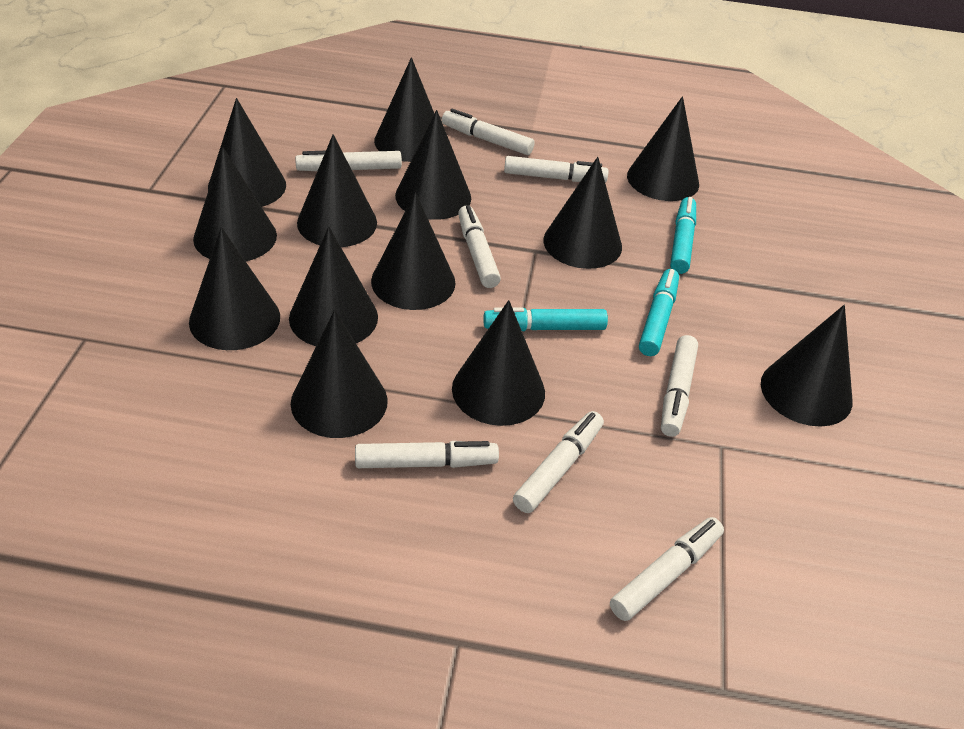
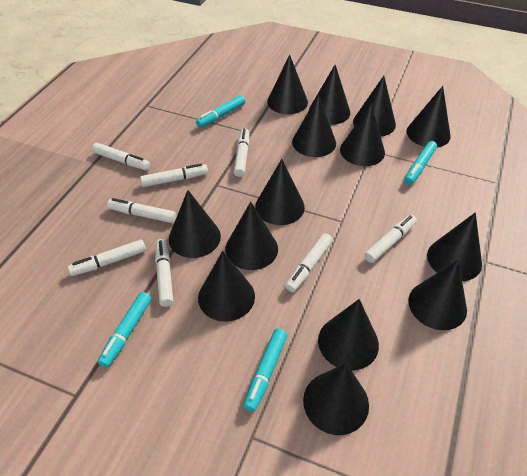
black cone: 13 -> 14
turquoise marker: 3 -> 4

